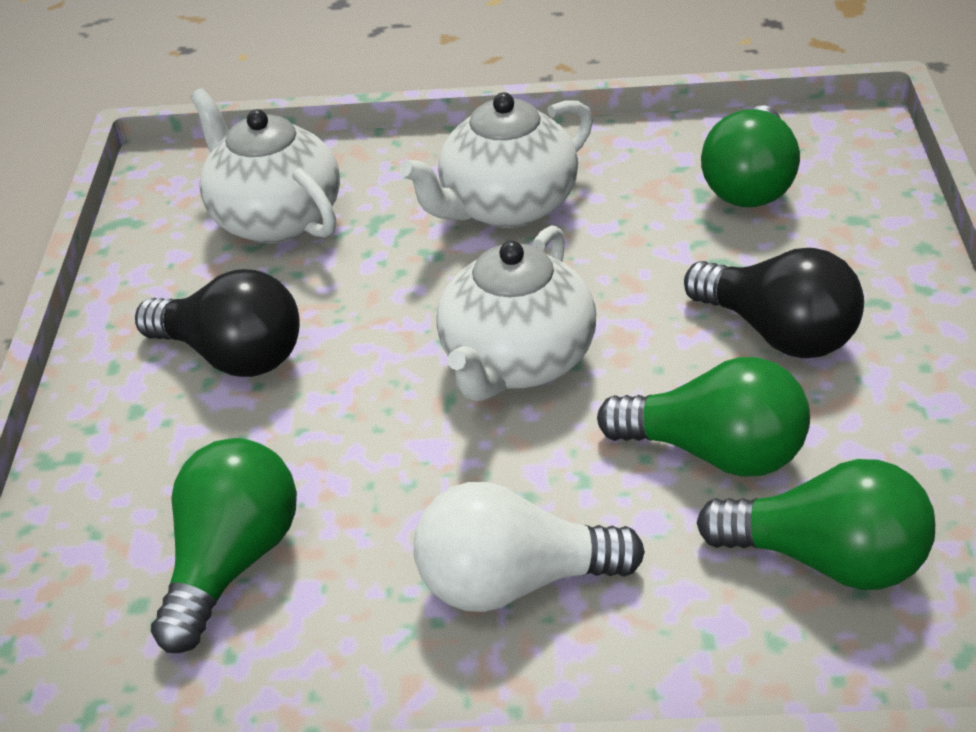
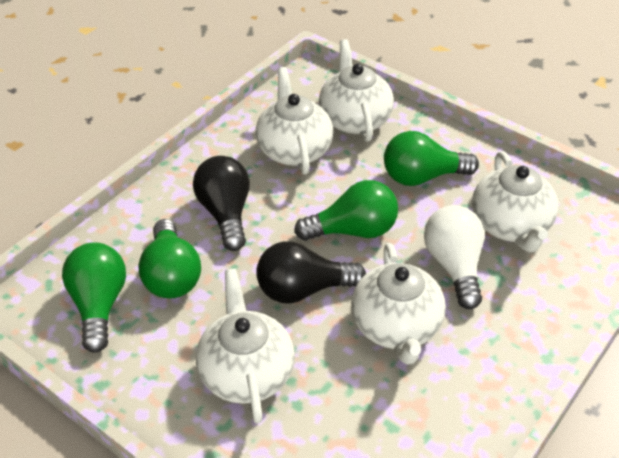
white teapot: 3 -> 5

